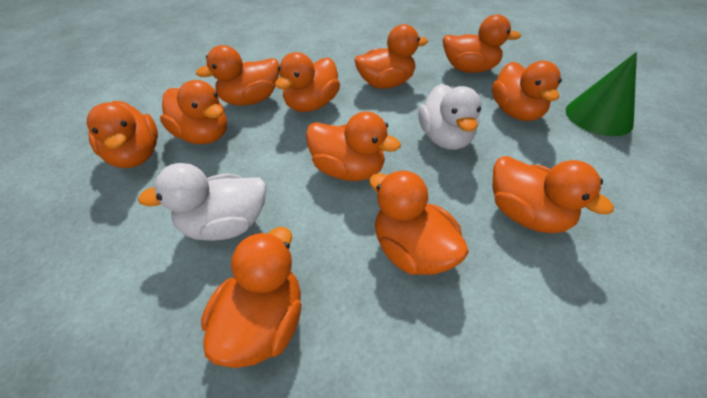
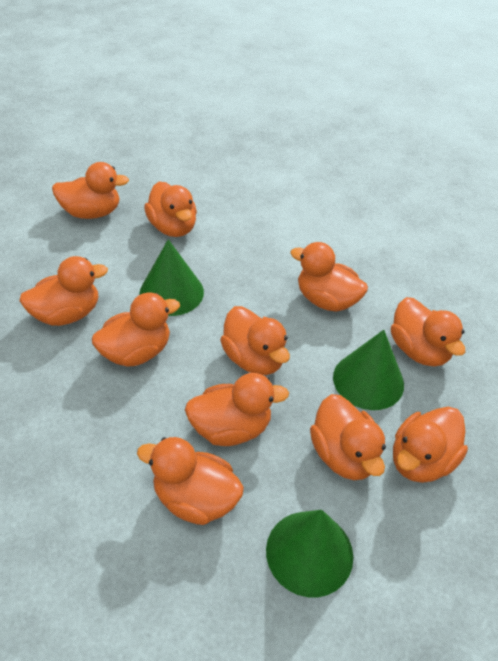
green cone: 1 -> 3
white duck: 2 -> 0

